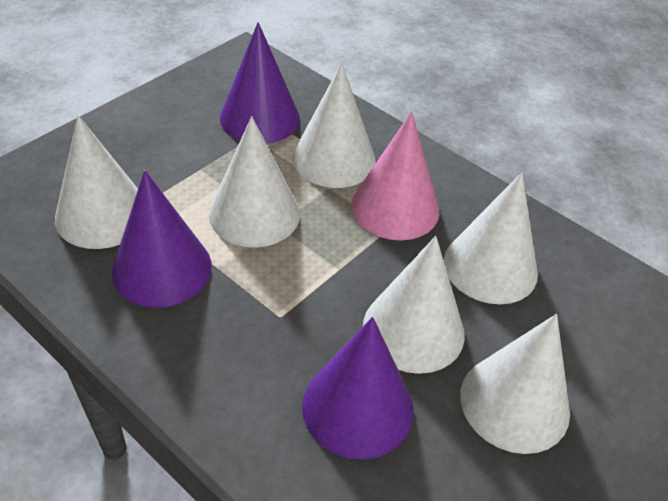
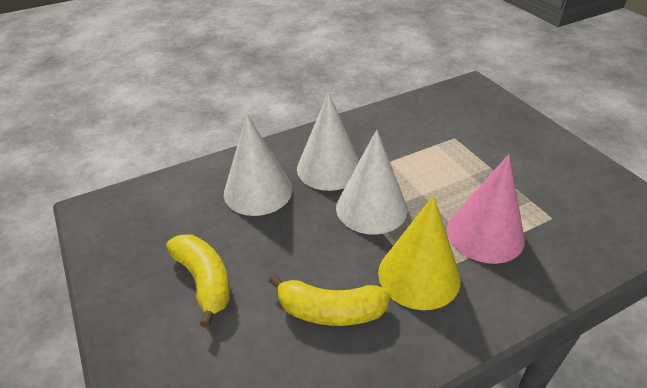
purple cone: 3 -> 0
white cone: 6 -> 3
yellow banana: 0 -> 2
yellow cone: 0 -> 1

